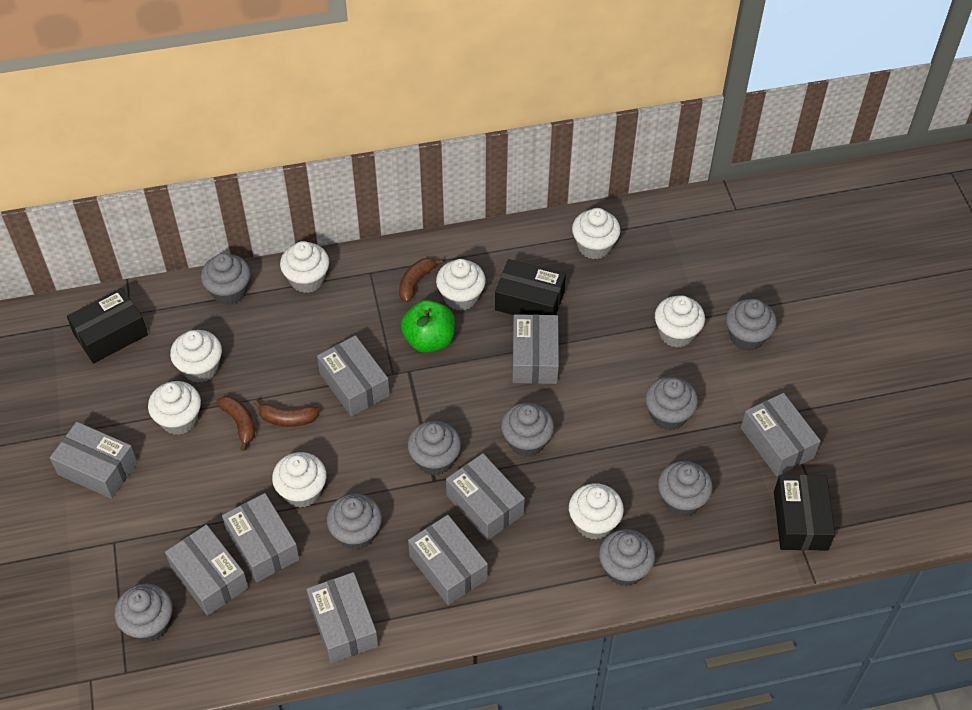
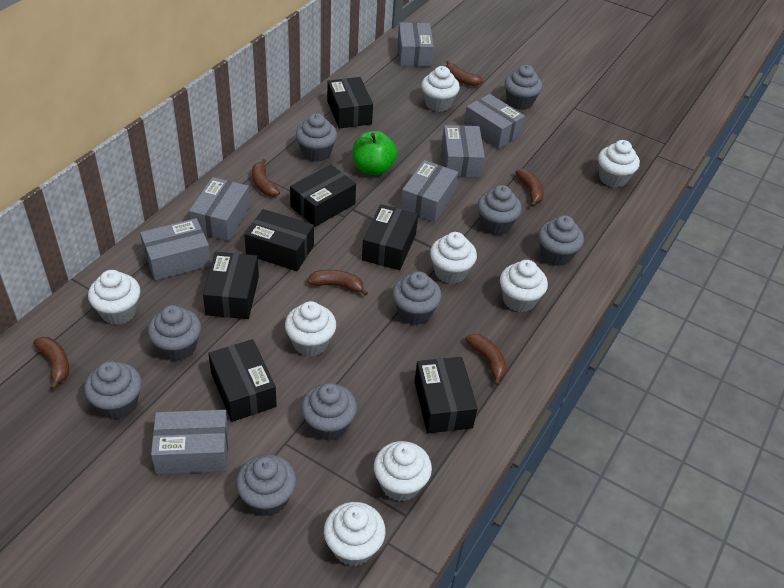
black box: 3 -> 7
brown banana: 3 -> 6
grey box: 9 -> 7

